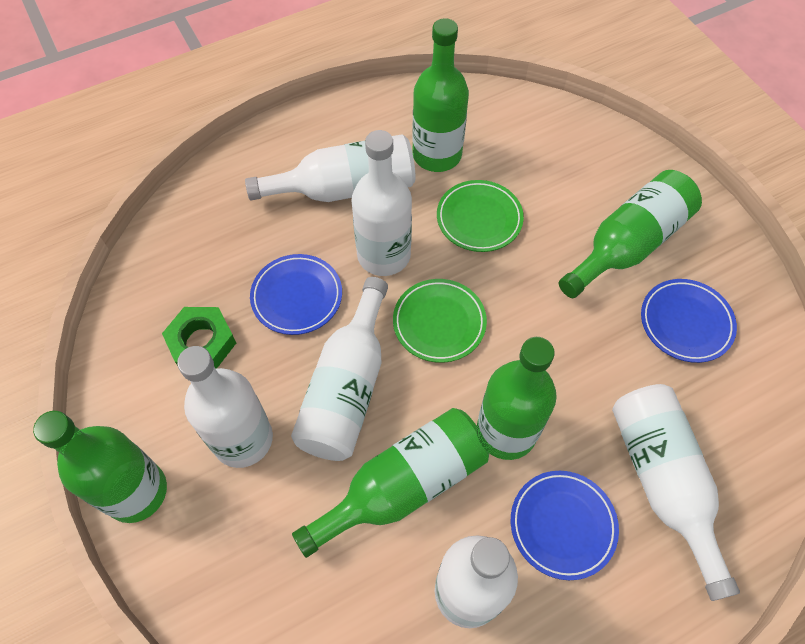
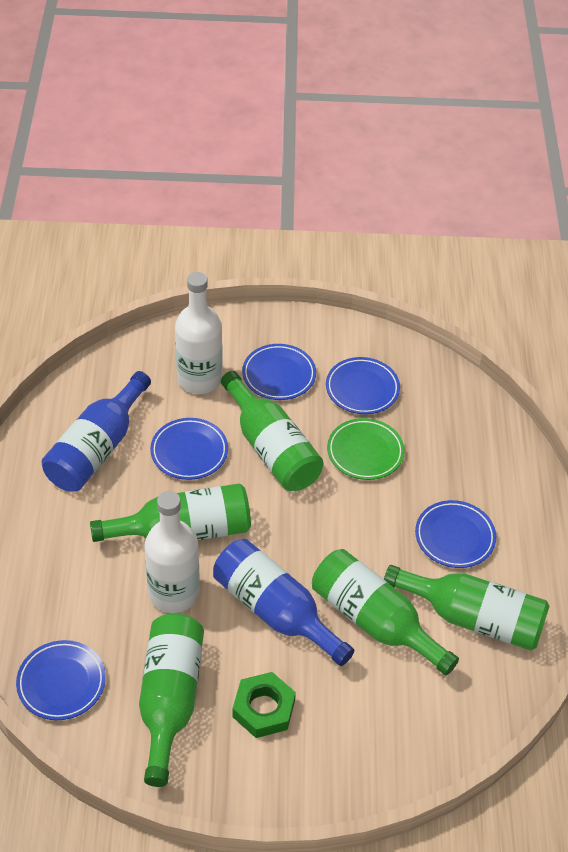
blue bottle: 0 -> 2
blue plate: 3 -> 5
green plate: 2 -> 1
white bottle: 6 -> 2

